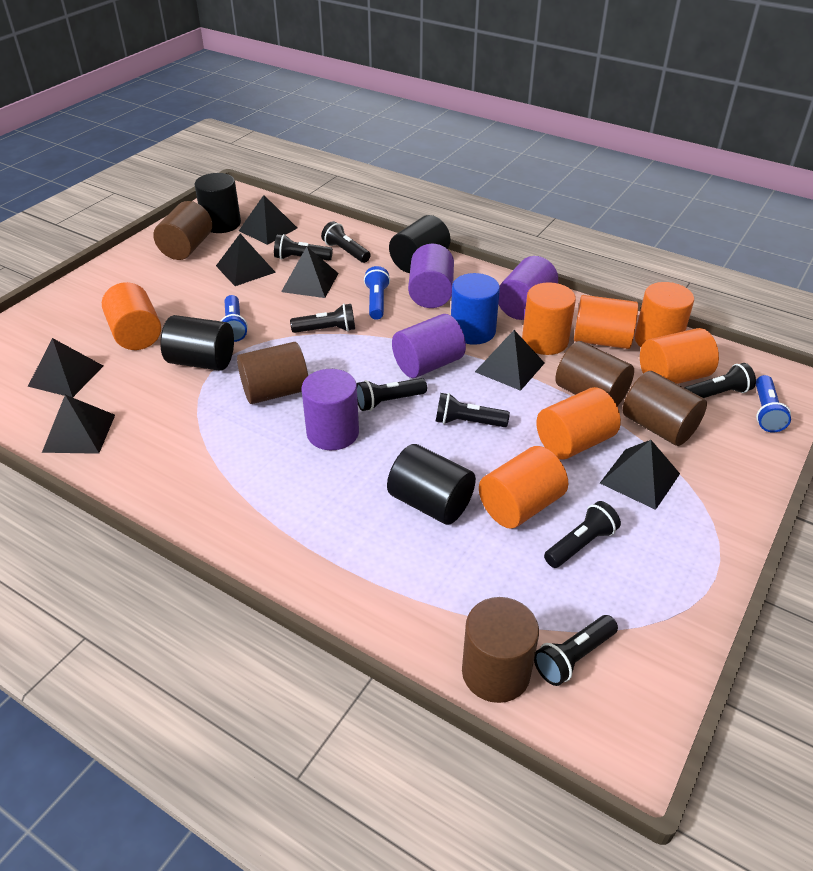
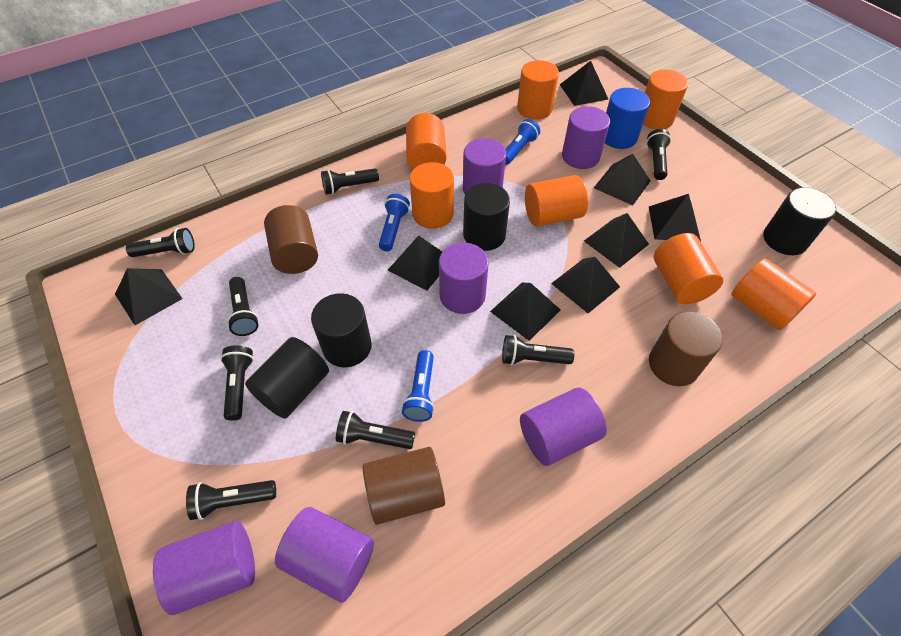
black pyramid: 7 -> 8
brown cylinder: 5 -> 3
purple cylinder: 4 -> 6

